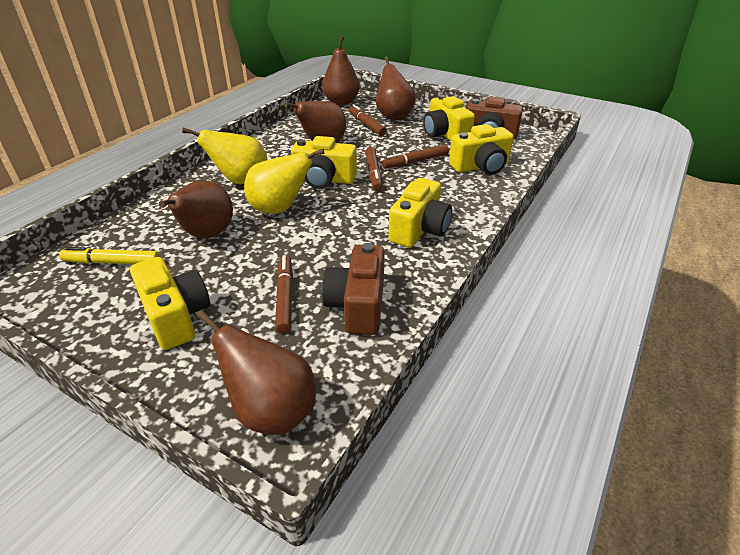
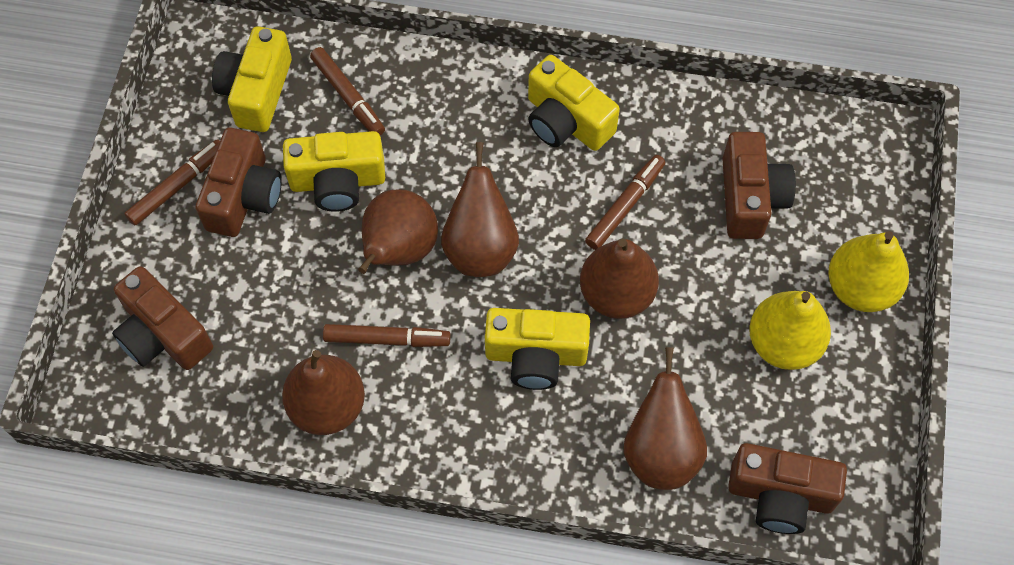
brown camera: 2 -> 4
yellow camera: 5 -> 4
yellow marker: 1 -> 0

